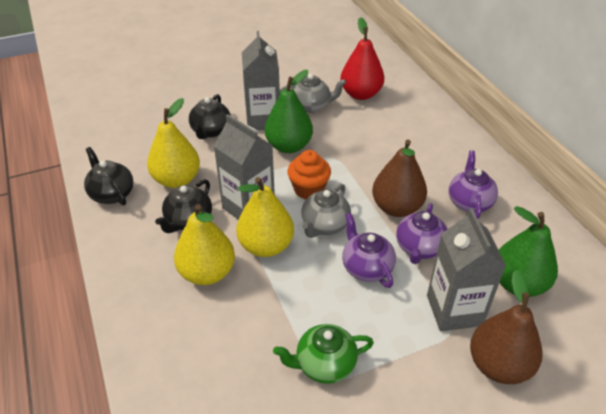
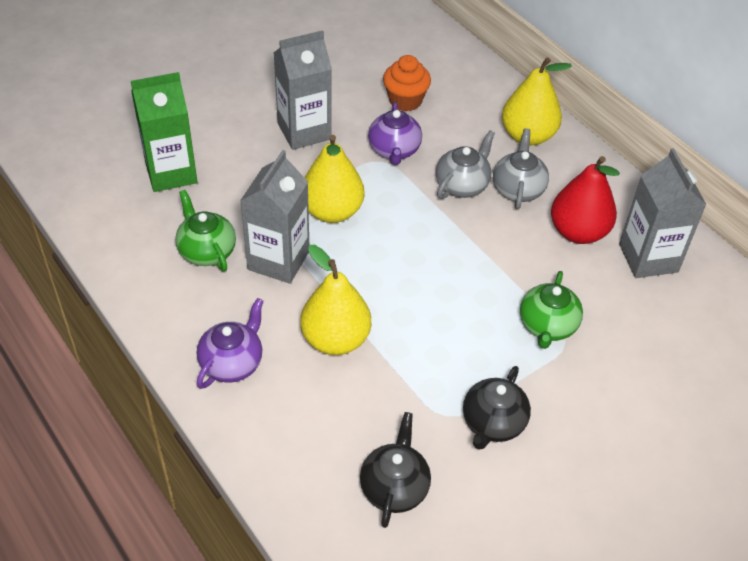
black teapot: 3 -> 2
brown pear: 2 -> 0
green carton: 0 -> 1
green pear: 2 -> 0
green teapot: 1 -> 2
purple teapot: 3 -> 2

